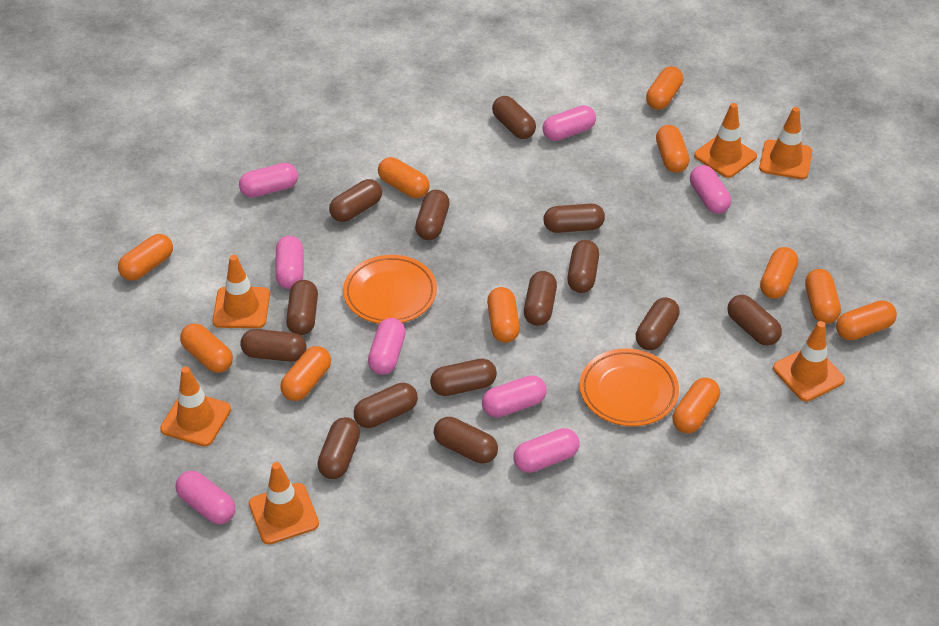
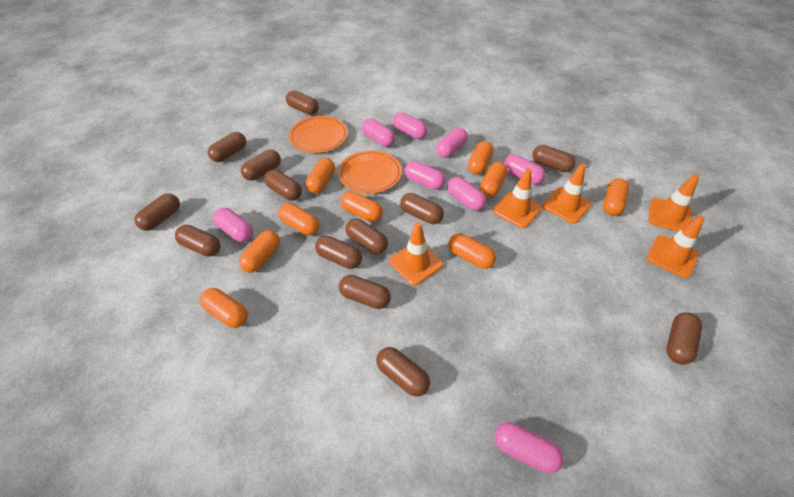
brown capsule: 14 -> 13
orange capsule: 11 -> 9
orange traffic cone: 6 -> 5

